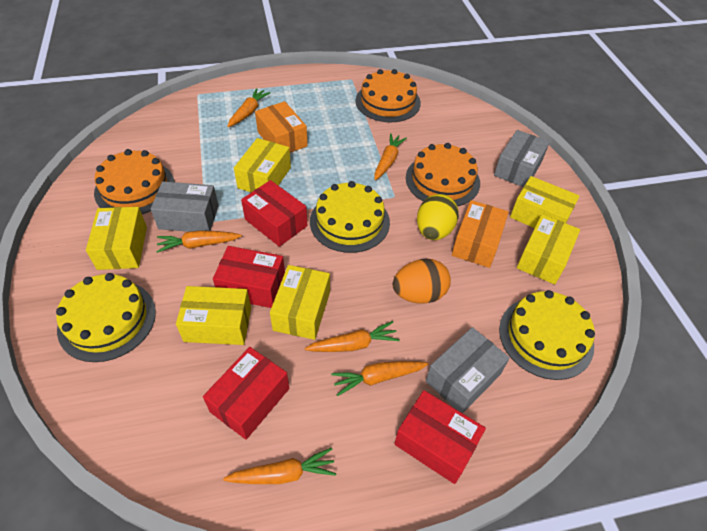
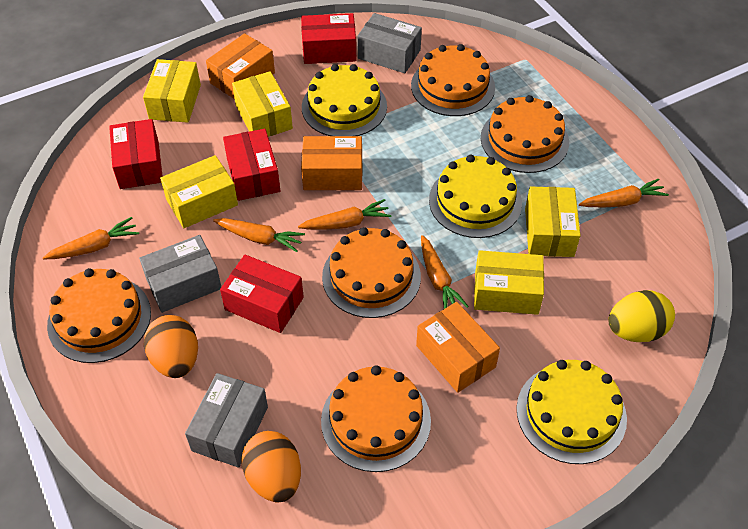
orange box: 2 -> 3
orange cake: 3 -> 5
orange carrot: 6 -> 5
orange egg: 1 -> 2
yellow box: 6 -> 5

